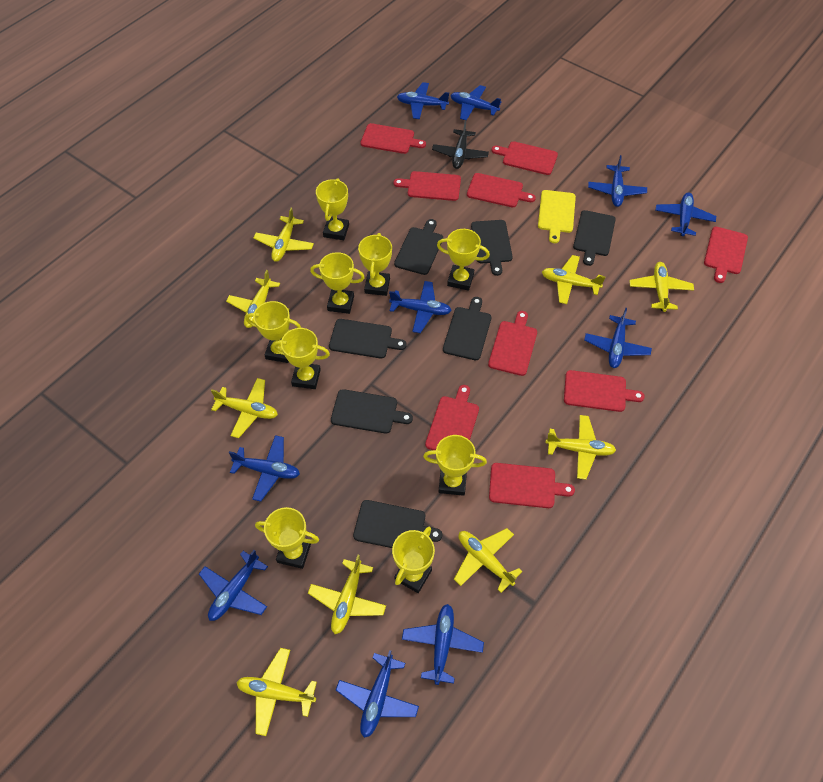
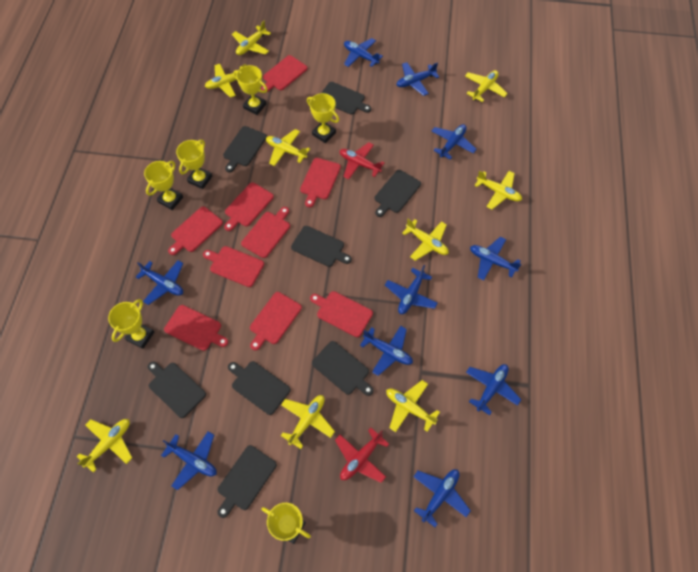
black cutting board: 7 -> 8
black plane: 1 -> 0
red plane: 0 -> 2
yellow cutting board: 1 -> 0
yellow trophy: 9 -> 6

